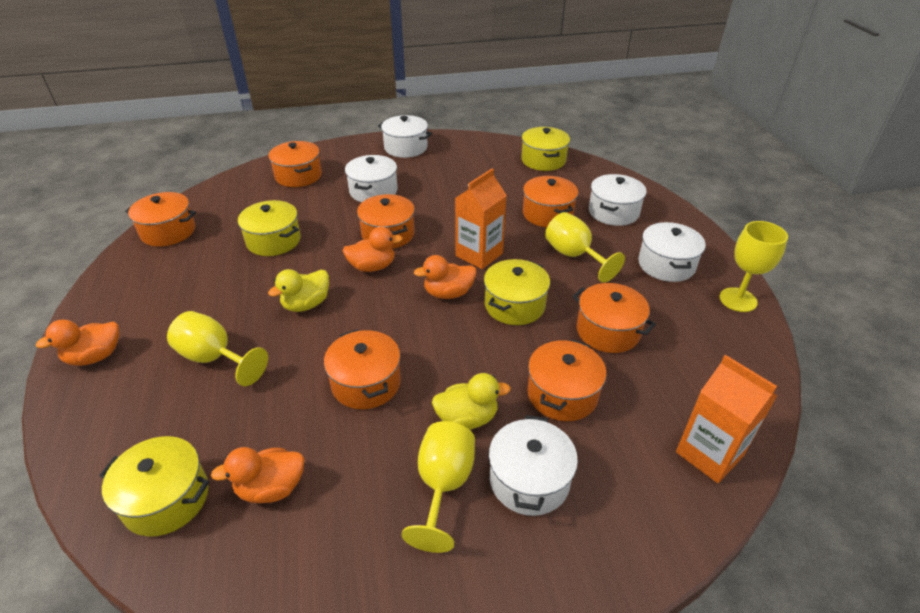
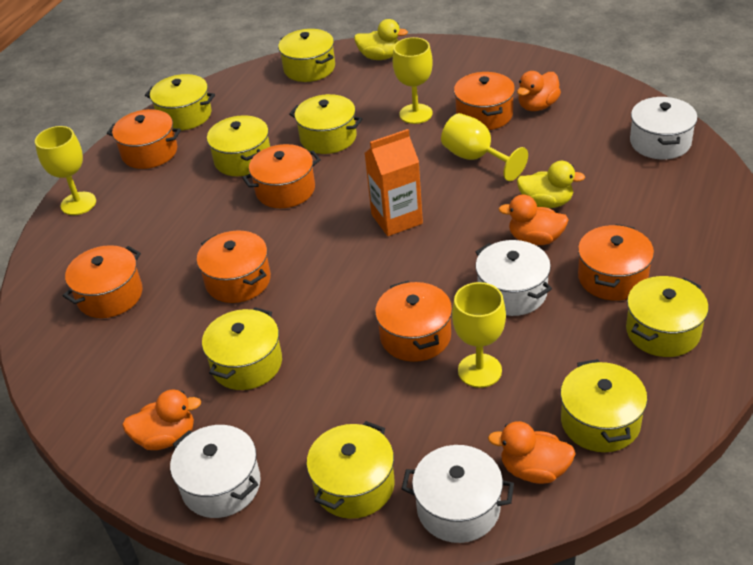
orange carton: 2 -> 1
white pot: 5 -> 4
yellow pot: 4 -> 8

